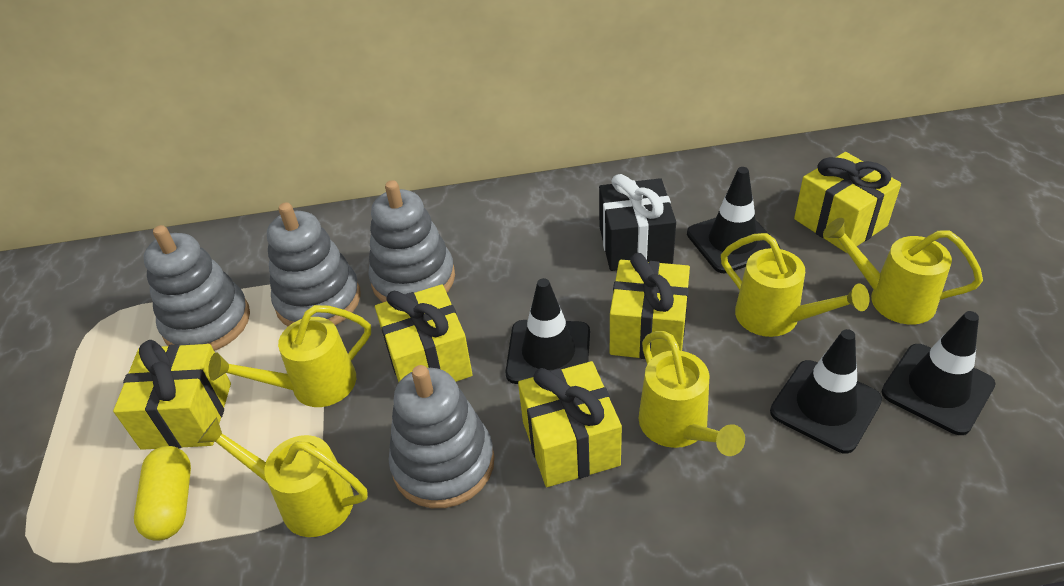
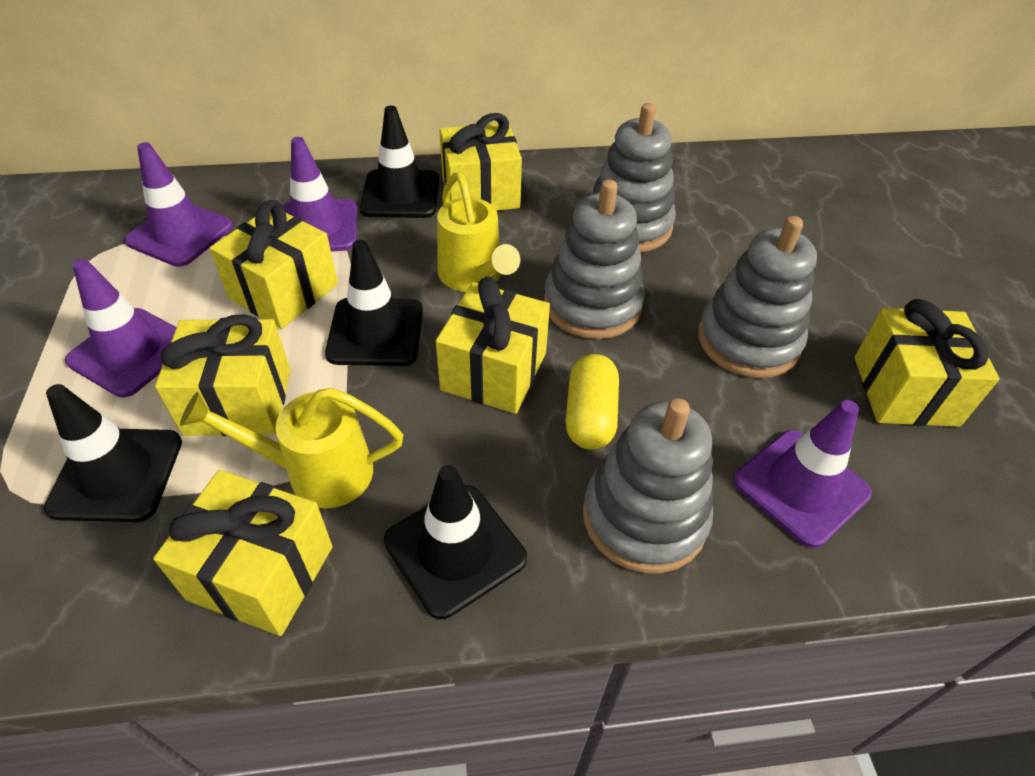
black gift: 1 -> 0
purple traffic cone: 0 -> 4
yellow gift: 5 -> 6
yellow watering can: 5 -> 2

